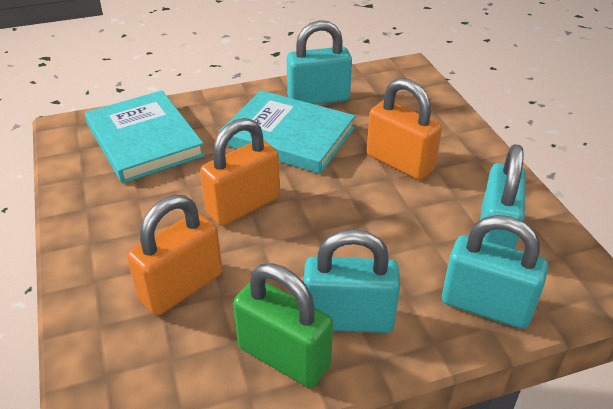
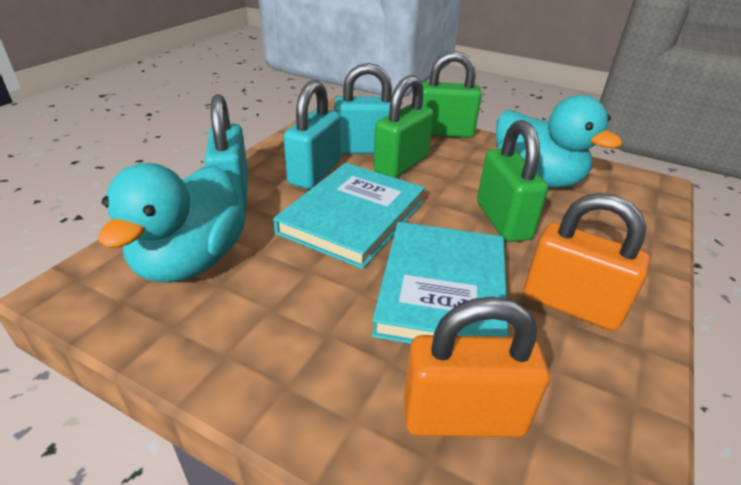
green padlock: 1 -> 3
orange padlock: 3 -> 2
turquoise duck: 0 -> 2
turquoise padlock: 4 -> 3

